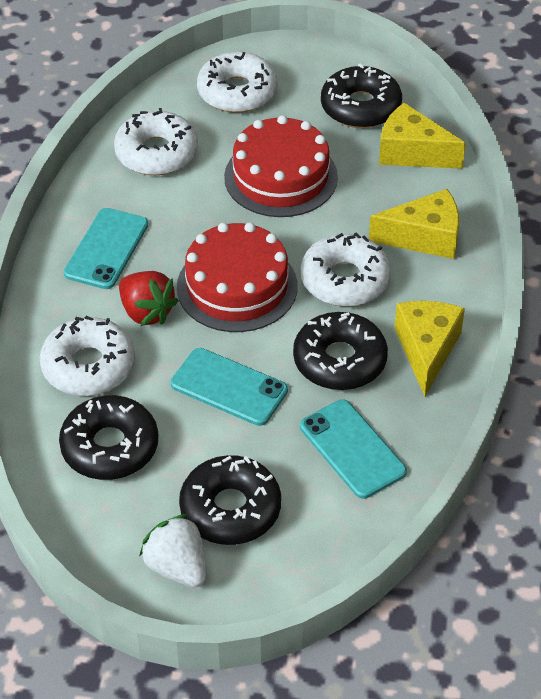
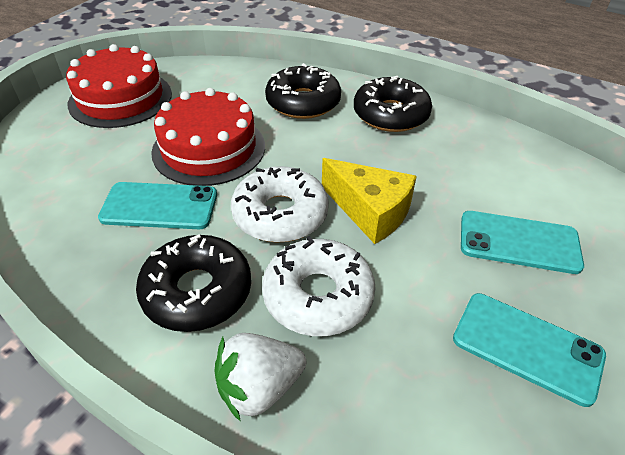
black donut: 4 -> 3
red strawberry: 1 -> 0
white donut: 4 -> 2
yellow cheese: 3 -> 1

